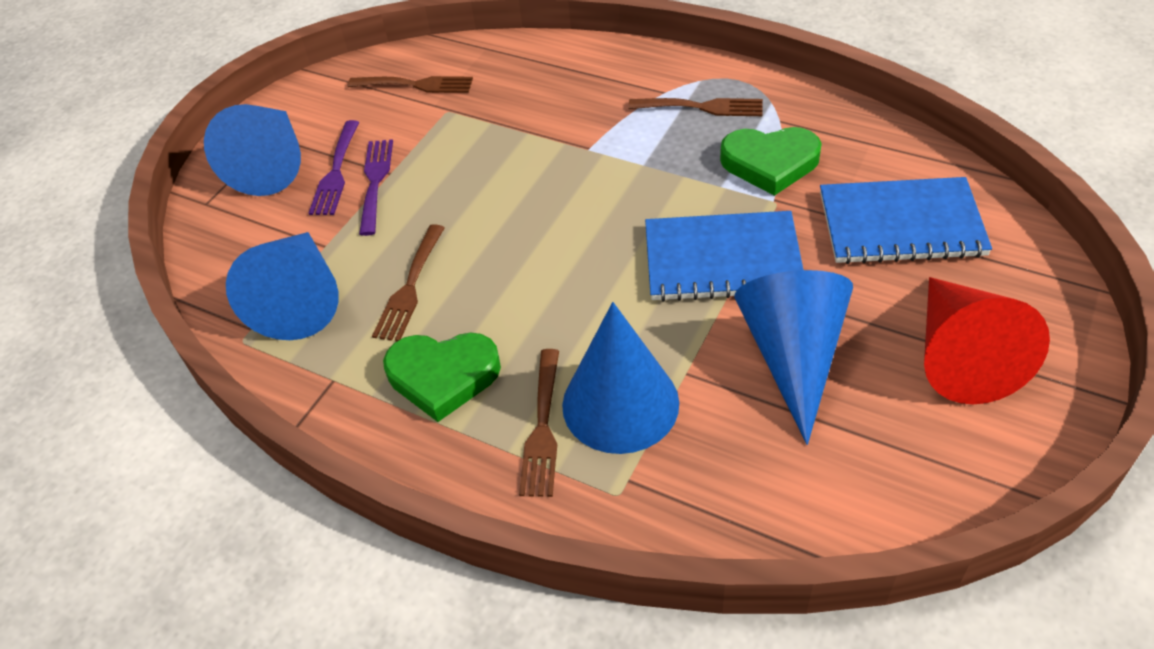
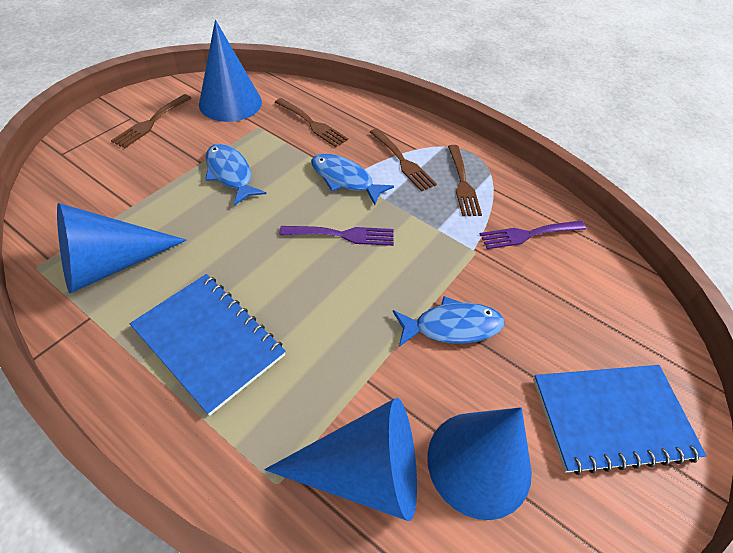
blue fish: 0 -> 3
green heart: 2 -> 0
red cone: 1 -> 0

